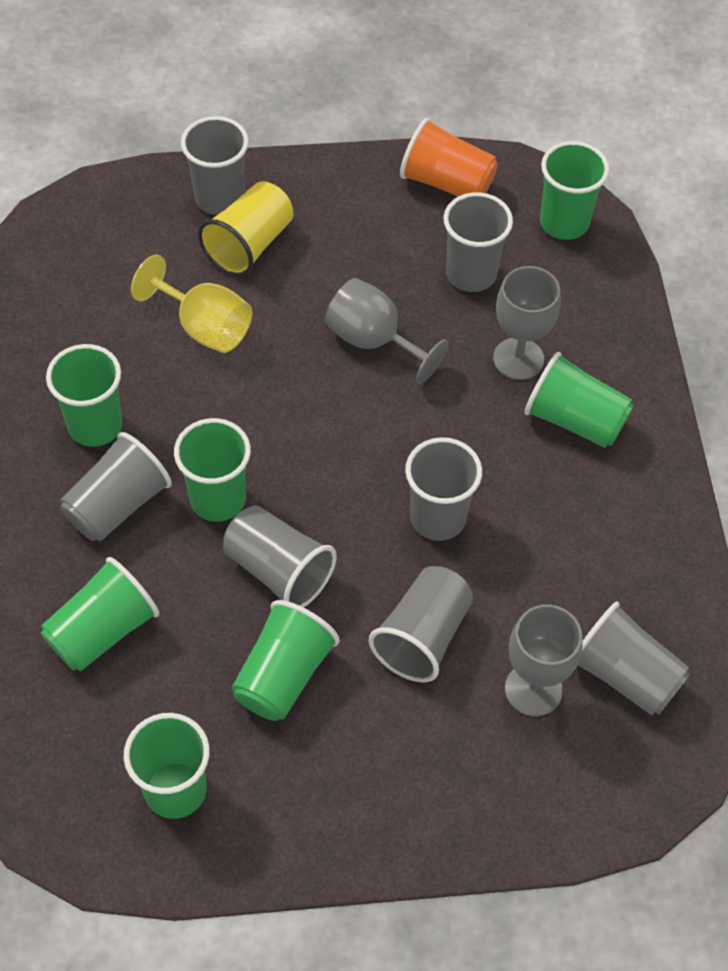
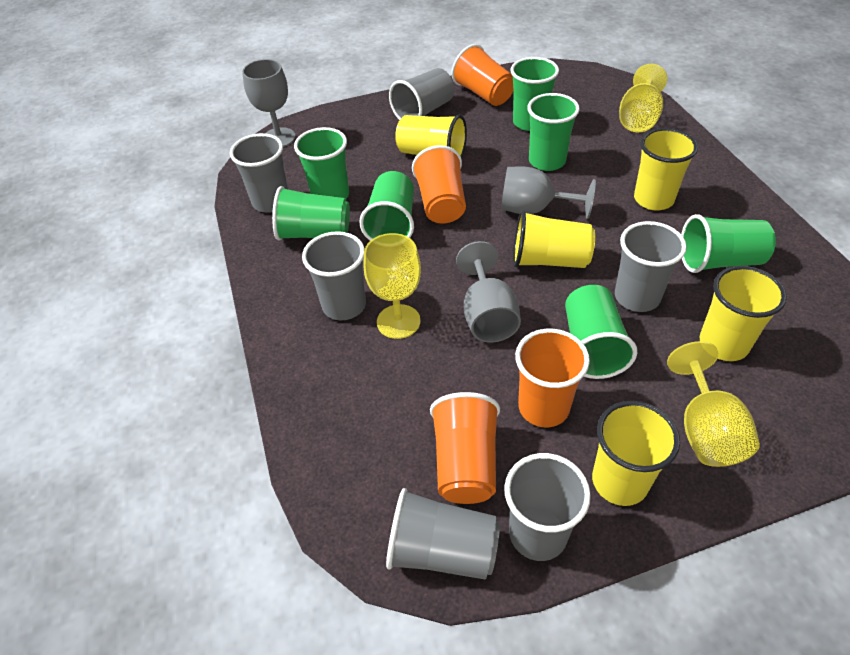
grey cup: 7 -> 6
orange cup: 1 -> 4
yellow cup: 1 -> 5
yellow goblet: 1 -> 3

